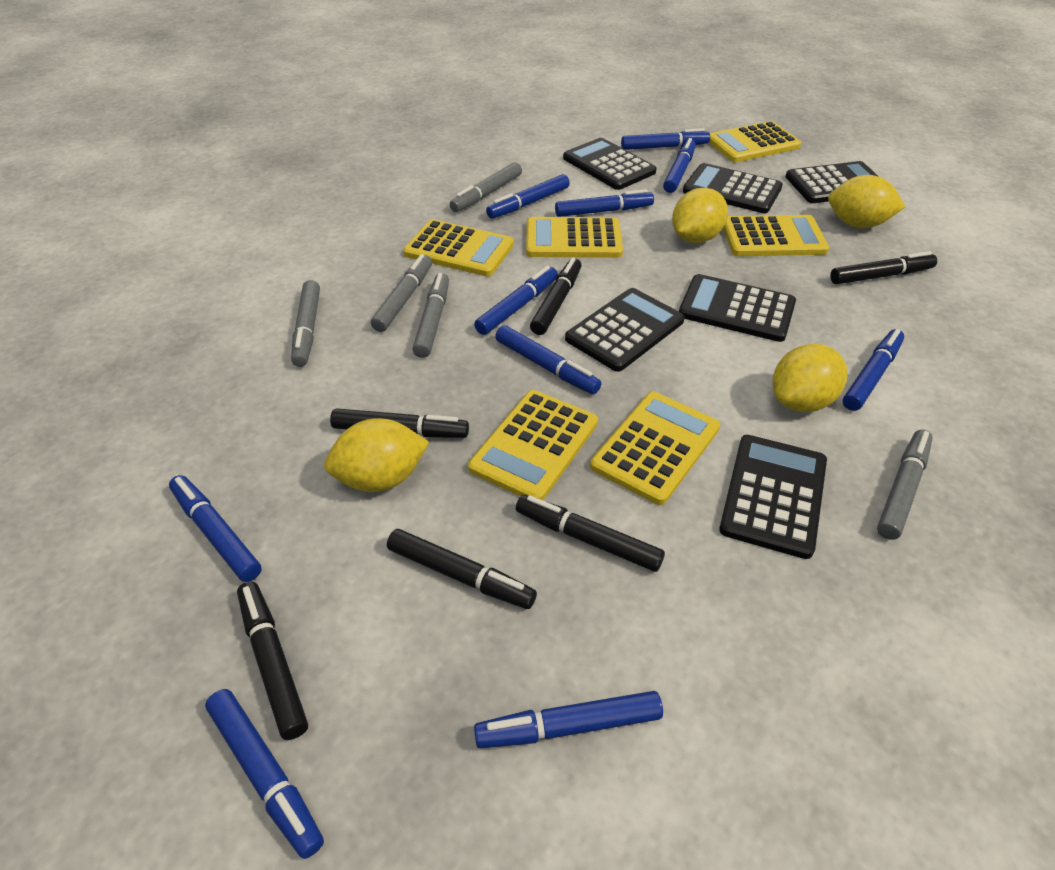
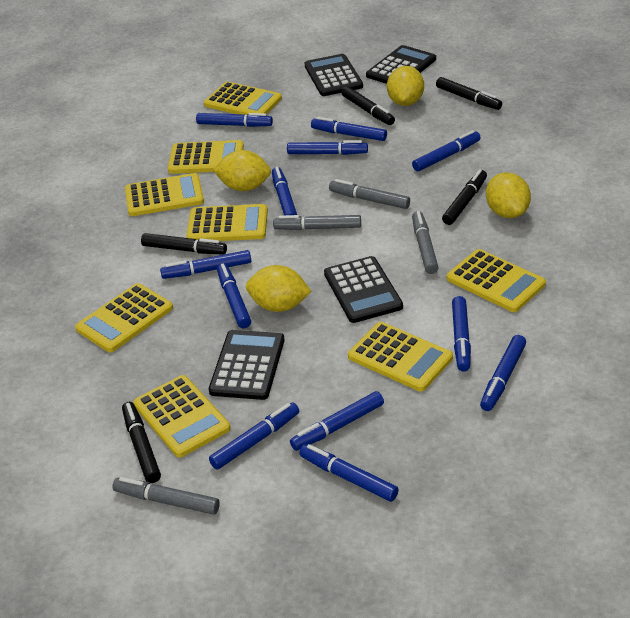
black calculator: 6 -> 4
black marker: 6 -> 5
blue marker: 10 -> 12
grey marker: 5 -> 4
yellow calculator: 6 -> 8

